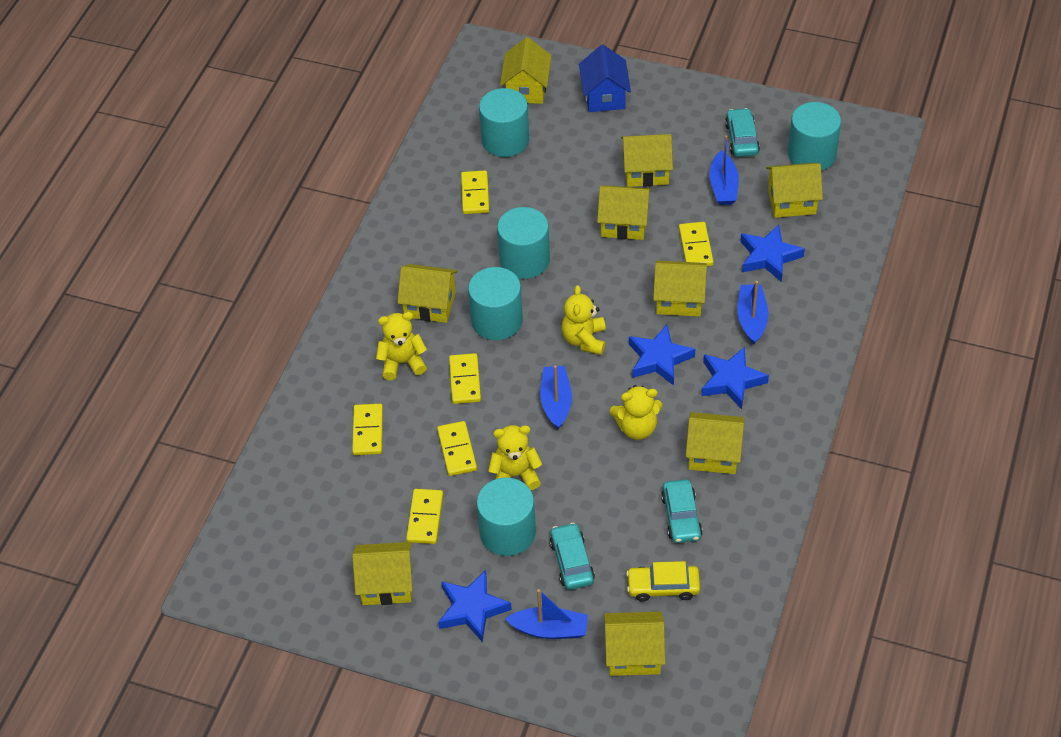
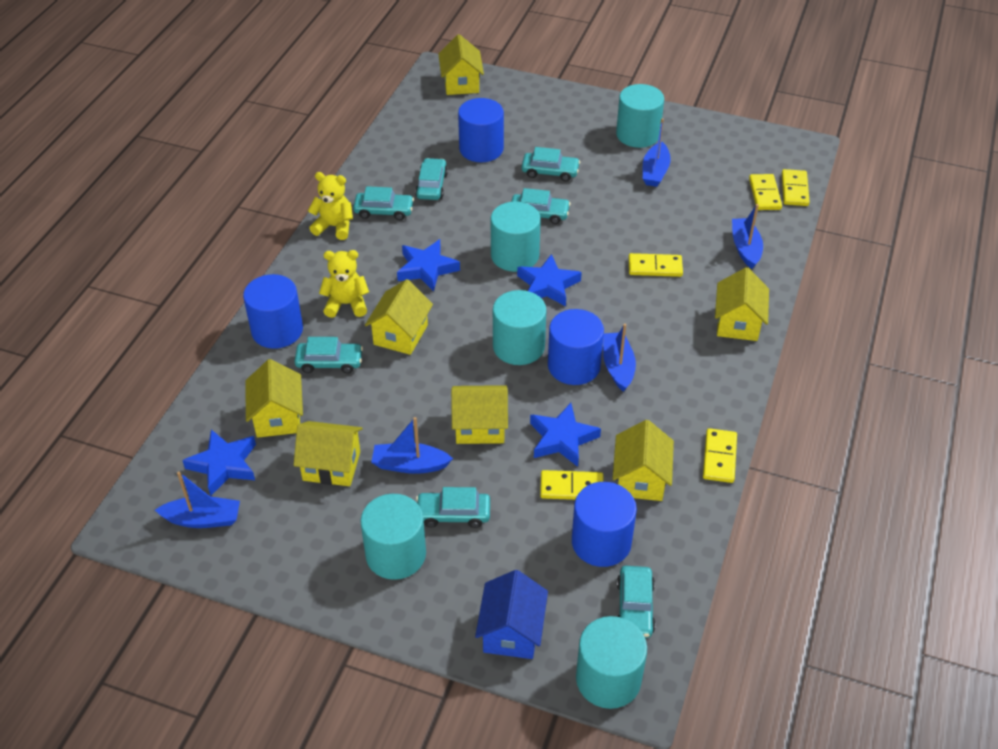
blue boat: 4 -> 5
blue cylinder: 0 -> 4
turquoise car: 3 -> 7
yellow car: 1 -> 0
yellow domino: 6 -> 5
yellow house: 9 -> 7
yellow teddy bear: 4 -> 2

